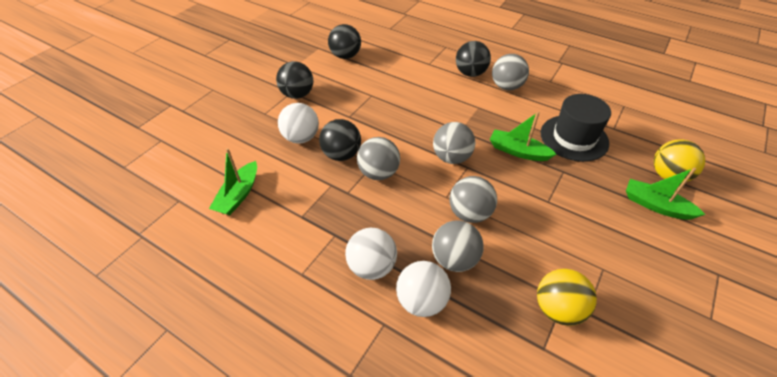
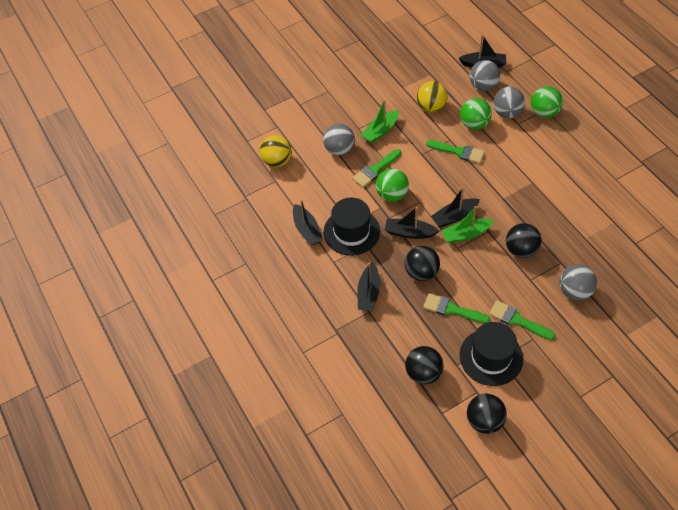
black boat: 0 -> 5
black hat: 1 -> 2
green ball: 0 -> 3
green boat: 3 -> 2
green brush: 0 -> 4
grey ball: 5 -> 4
white ball: 3 -> 0

